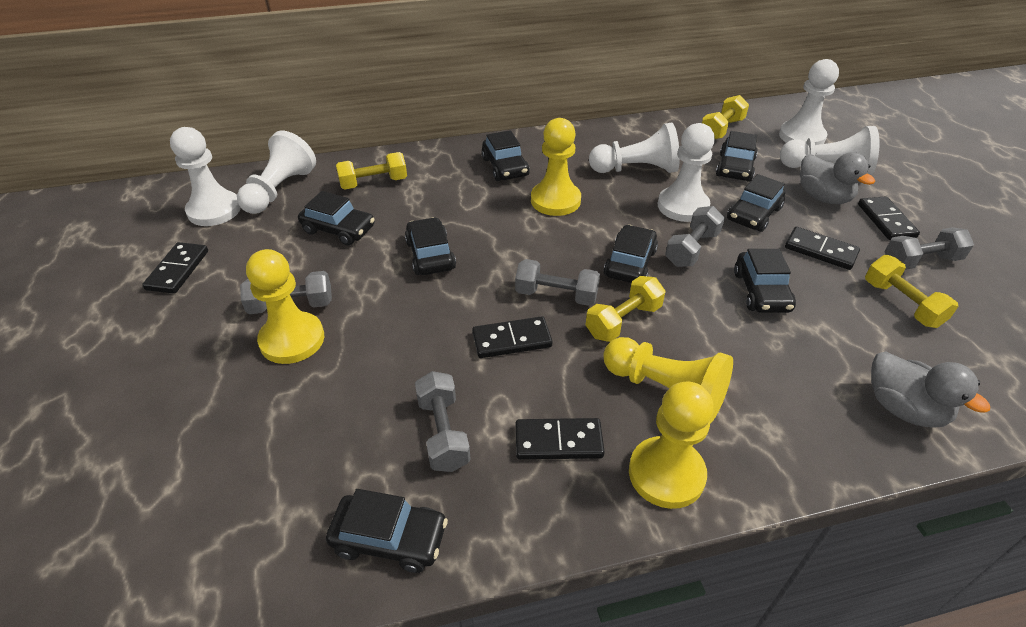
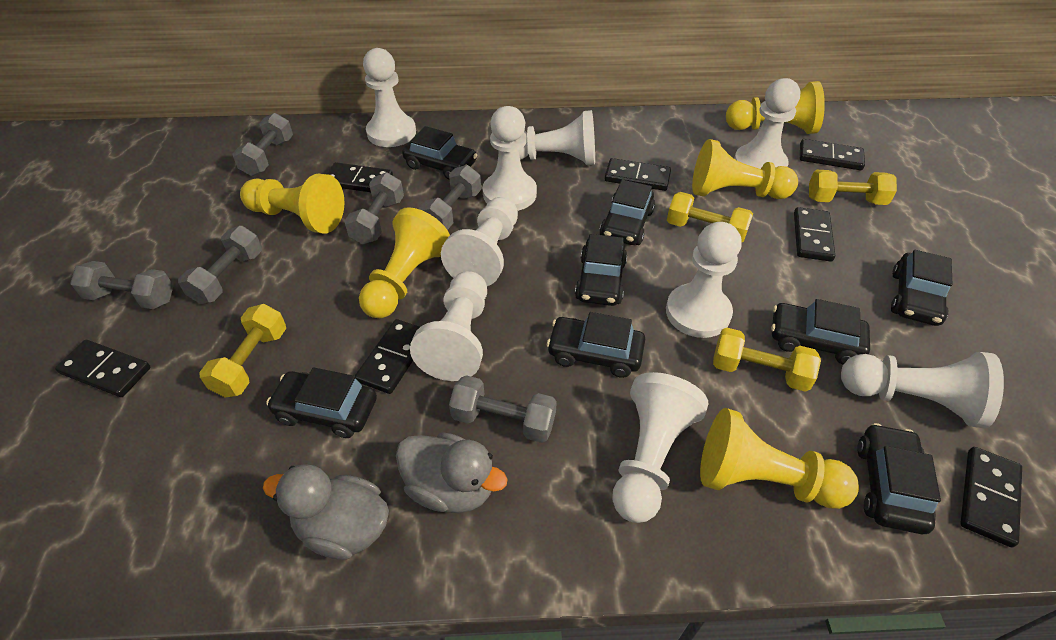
black domino: 5 -> 7
grey dumbbell: 5 -> 6
white pawn: 6 -> 9
yellow pawn: 4 -> 5

